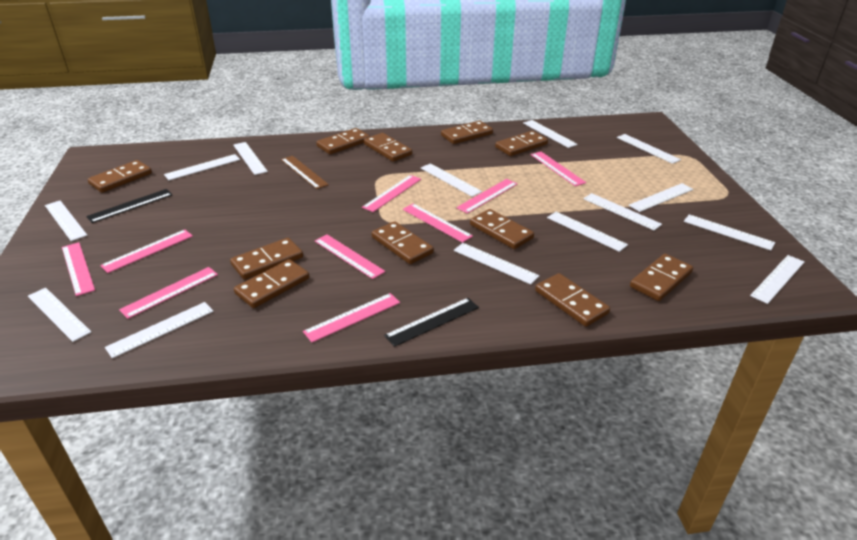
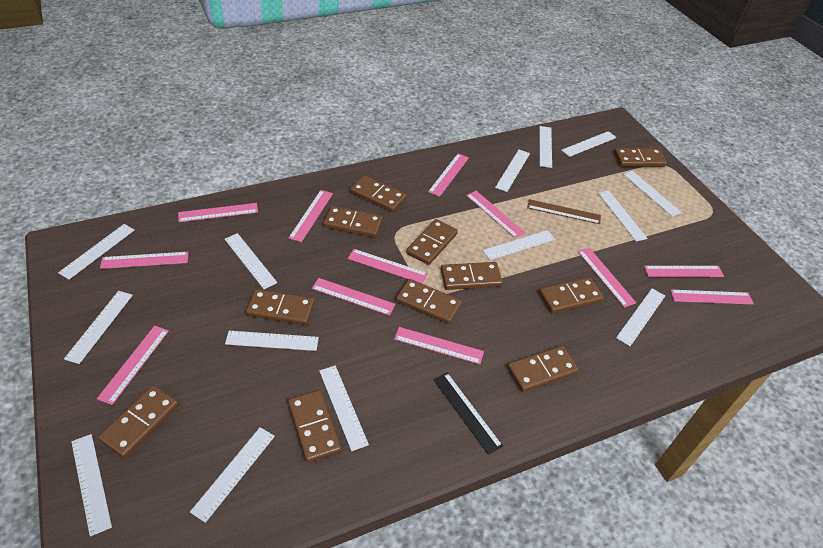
black ruler: 2 -> 1
pink ruler: 9 -> 12

